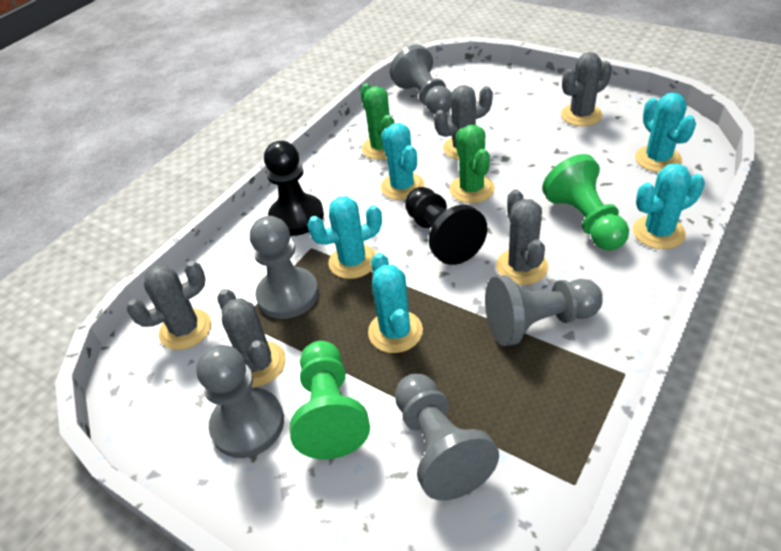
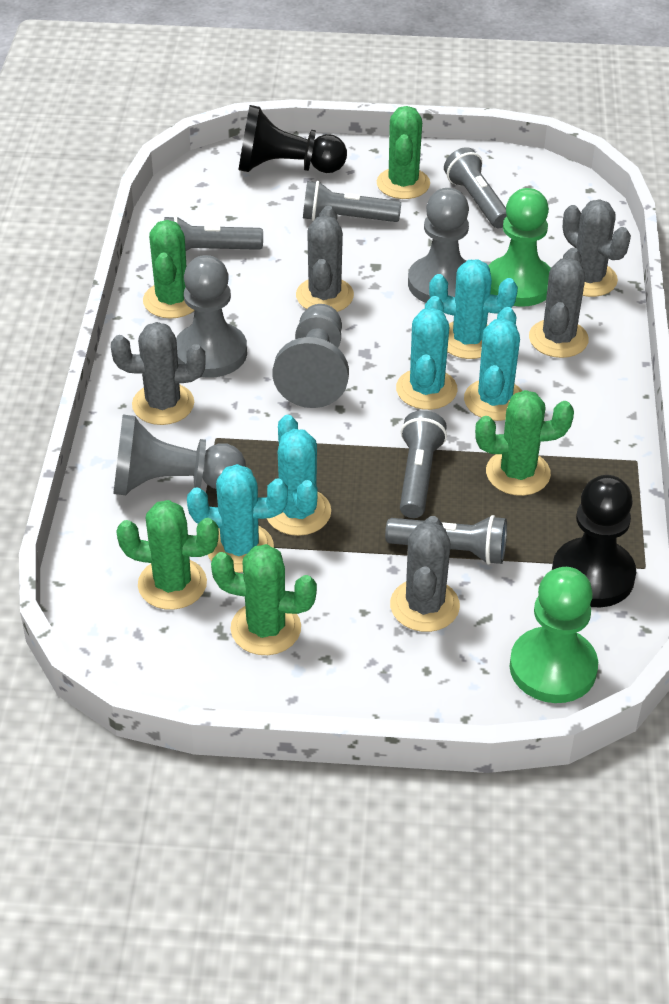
green cactus: 2 -> 5
grey flashlight: 0 -> 5
grey pawn: 5 -> 4

